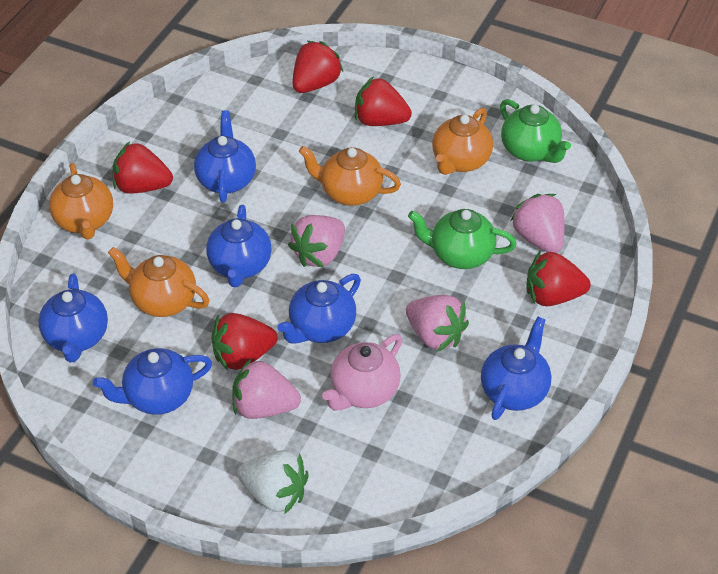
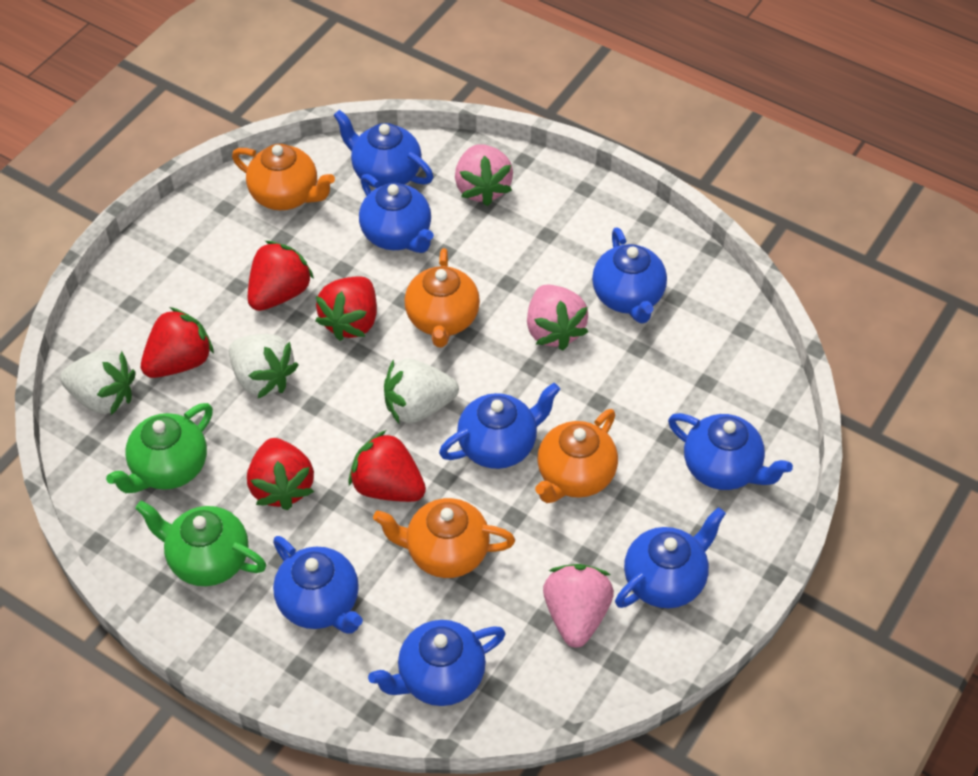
blue teapot: 6 -> 8
pink strawberry: 4 -> 3
pink teapot: 1 -> 0
white strawberry: 1 -> 3

